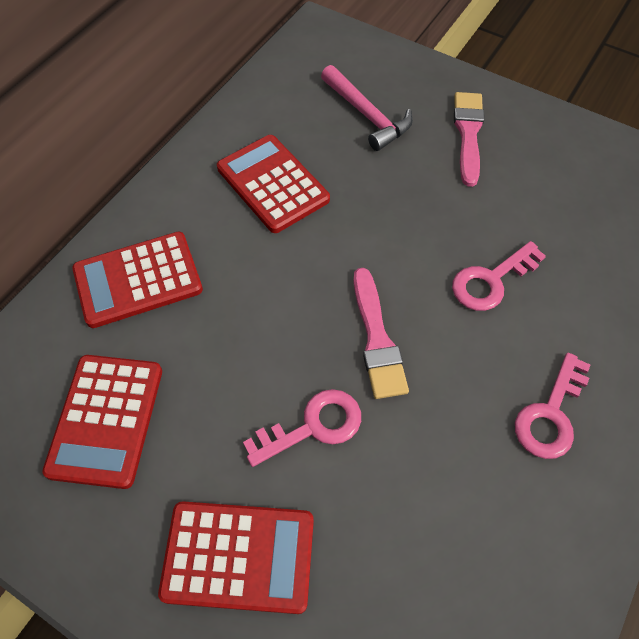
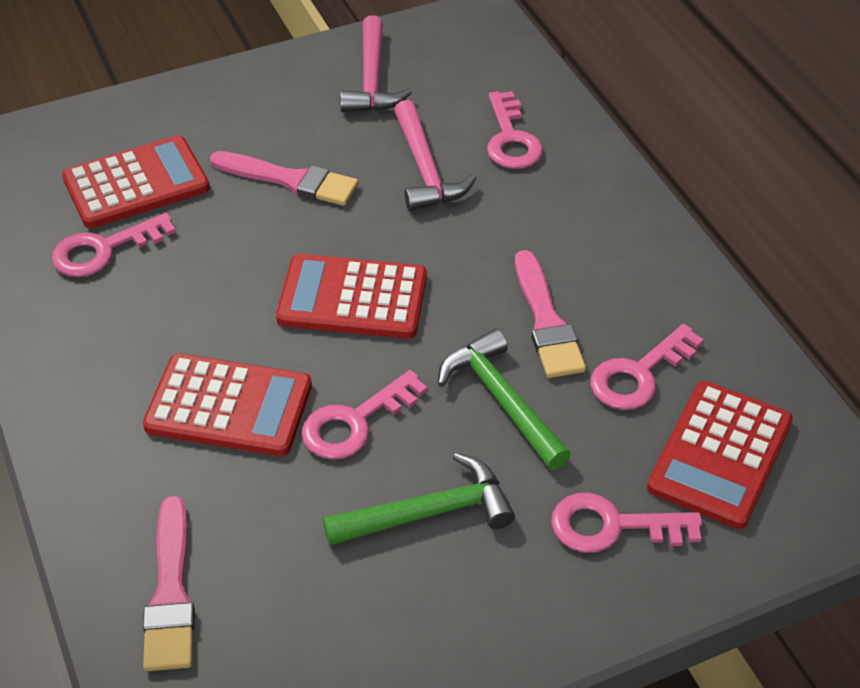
green hammer: 0 -> 2
pink brush: 2 -> 3
pink hammer: 1 -> 2
pink key: 3 -> 5

